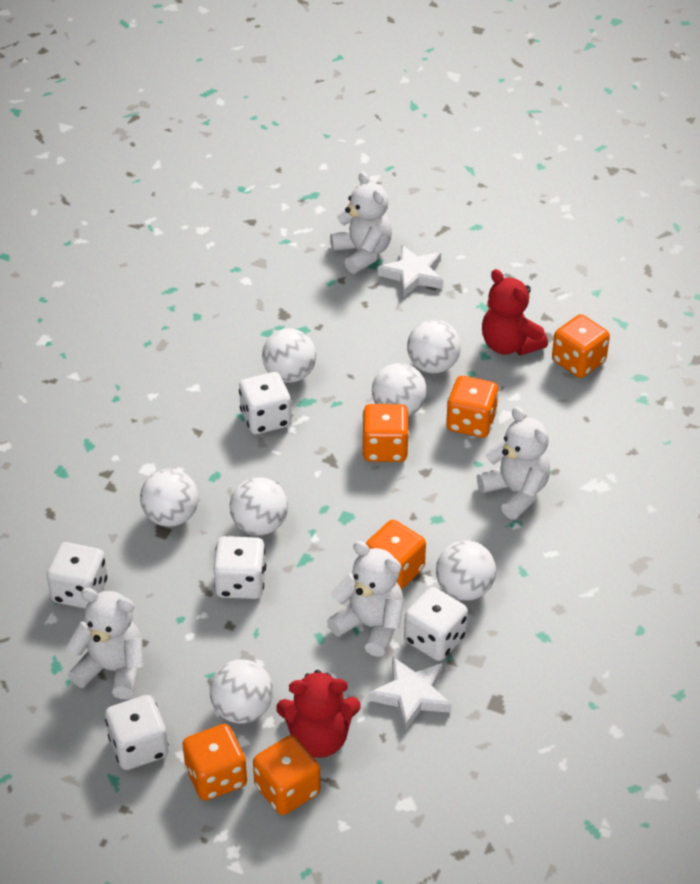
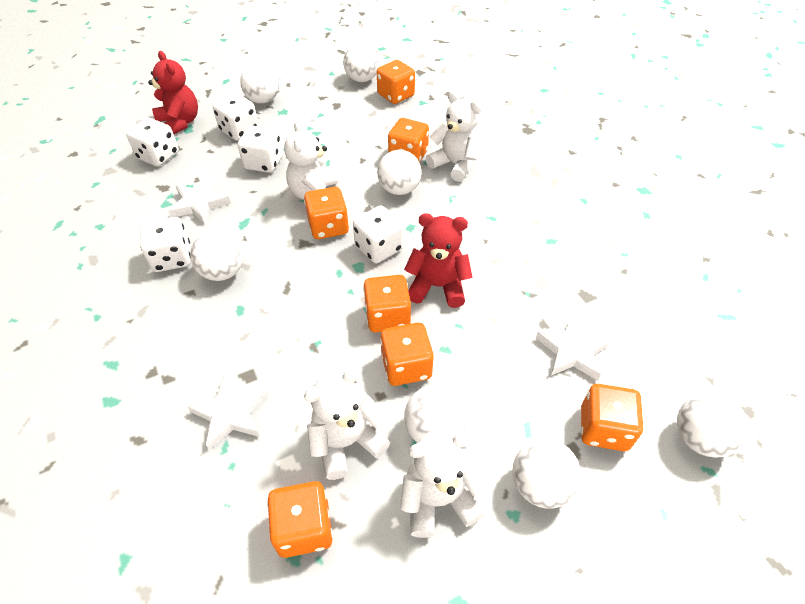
orange dice: 6 -> 7
white star: 2 -> 3

